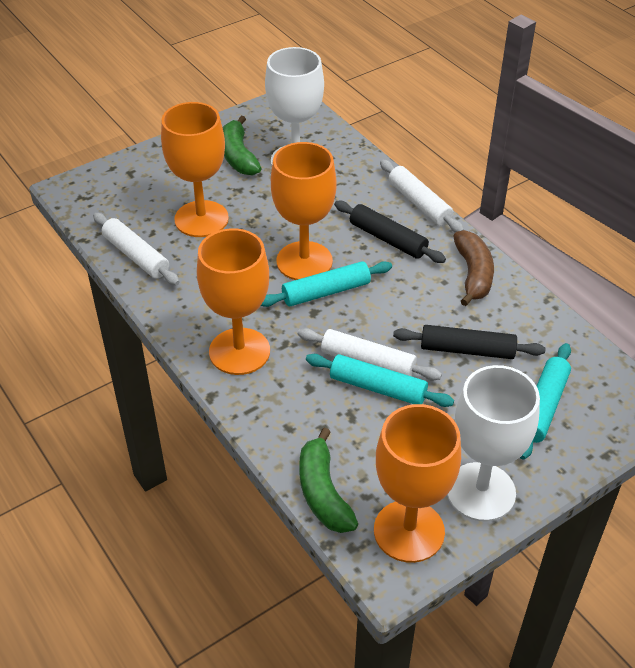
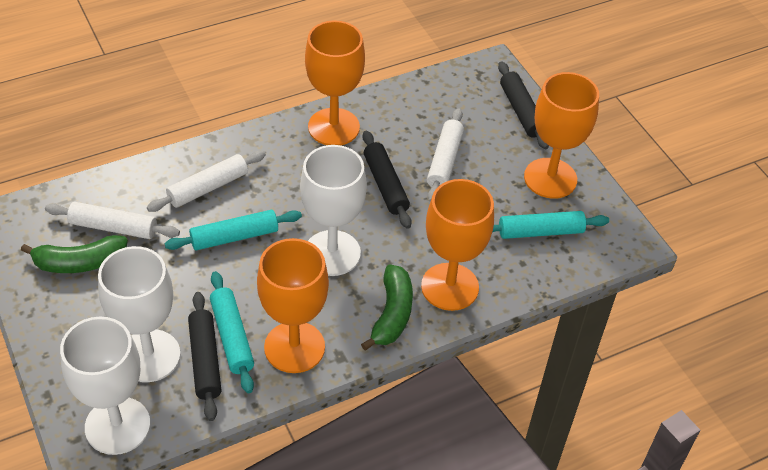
black rolling pin: 2 -> 3
brown banana: 1 -> 0
white goblet: 2 -> 3

